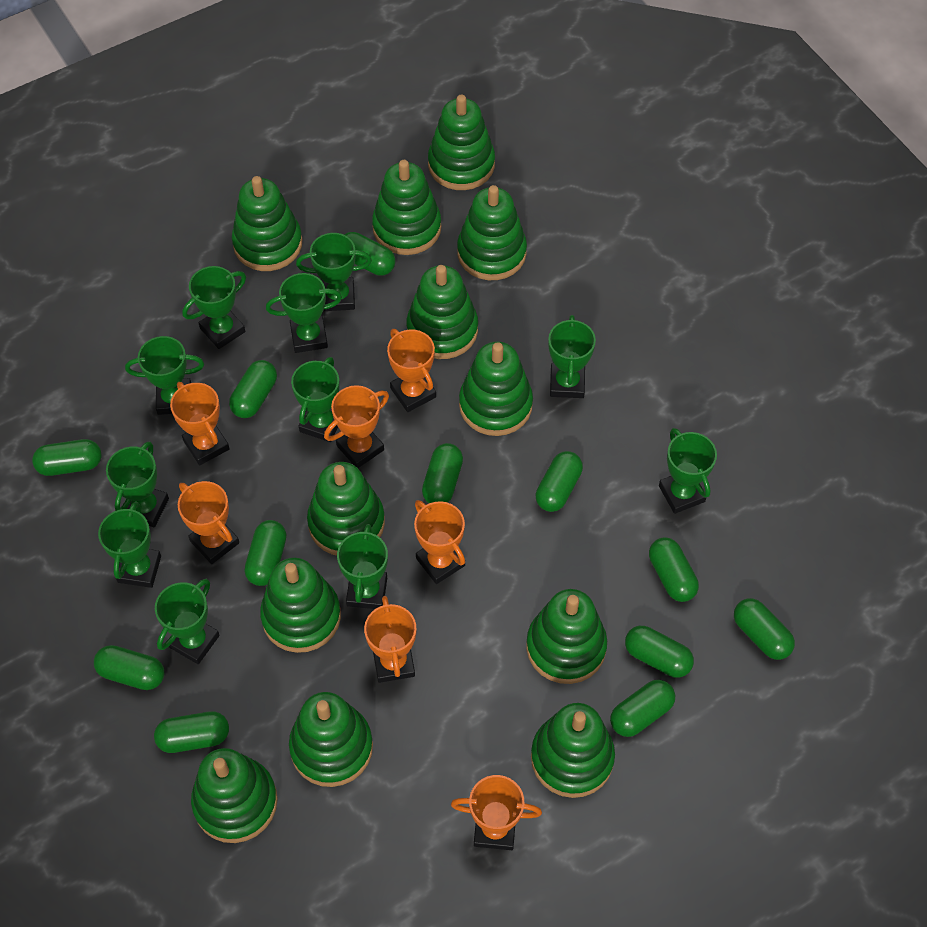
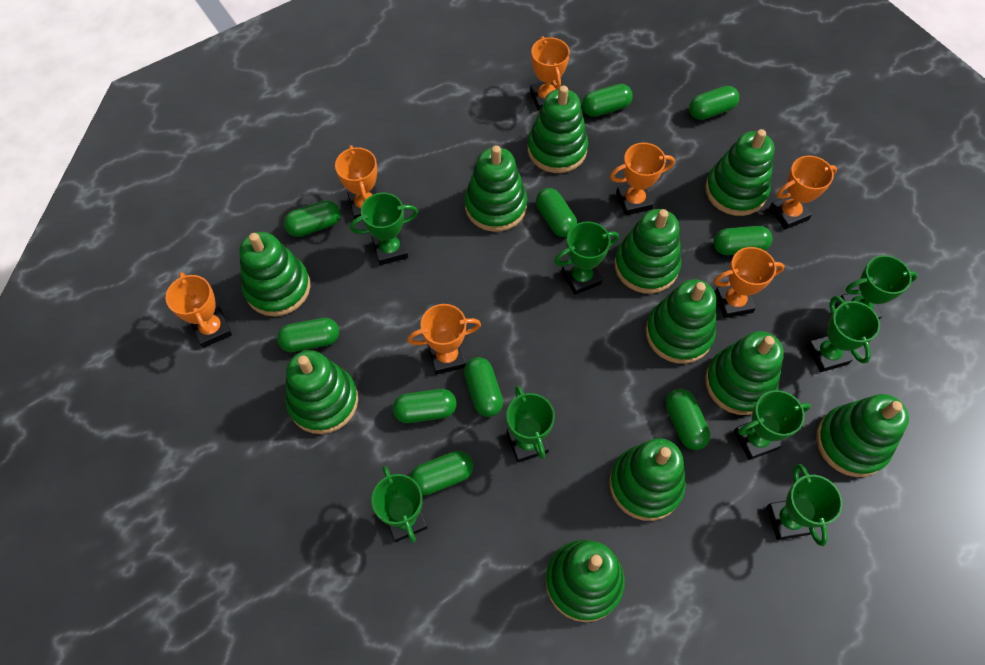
green capsule: 12 -> 10
green stacking toy: 12 -> 11
green trophy: 11 -> 8

